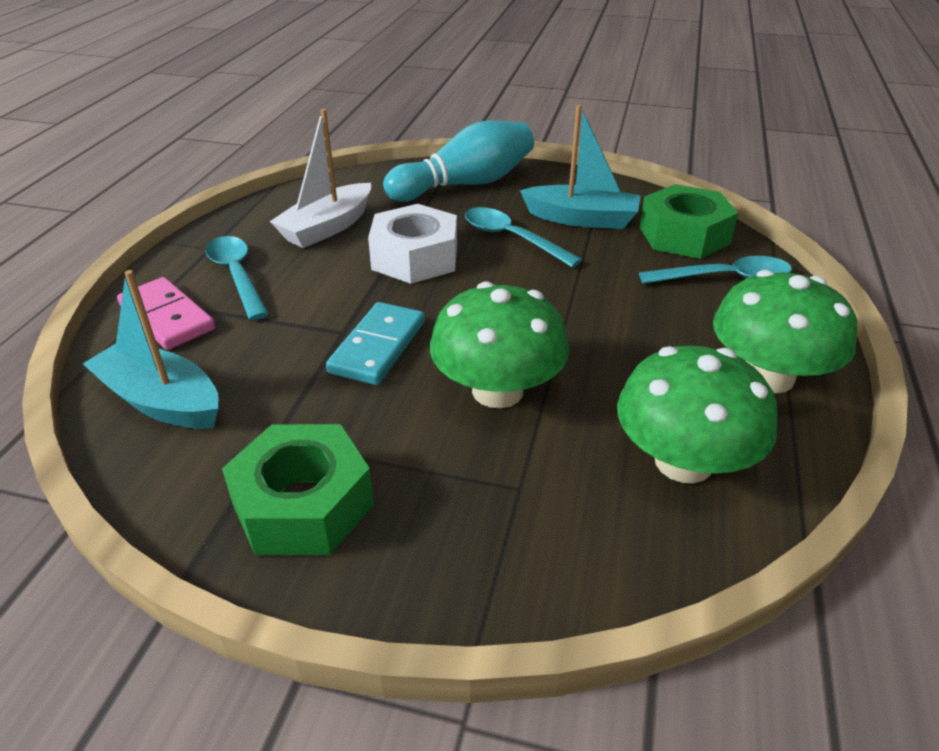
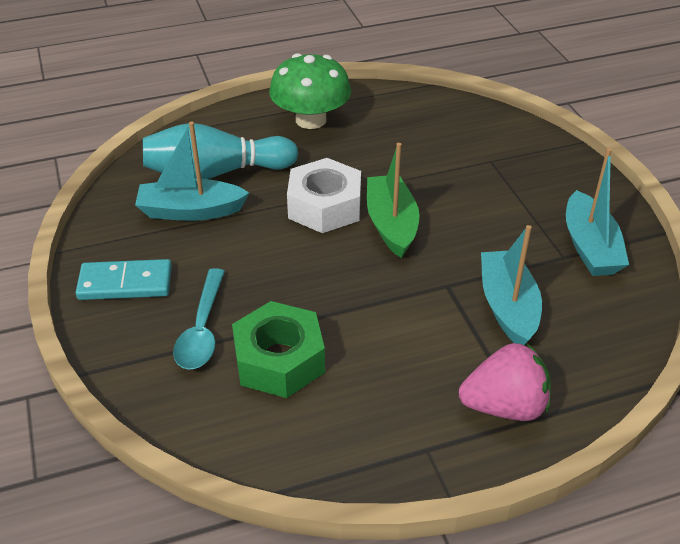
green boat: 0 -> 1
green mushroom: 3 -> 1
green nut: 2 -> 1
pink domino: 1 -> 0
pink strawberry: 0 -> 1
turquoise boat: 2 -> 3
turquoise spoon: 3 -> 1
white boat: 1 -> 0

